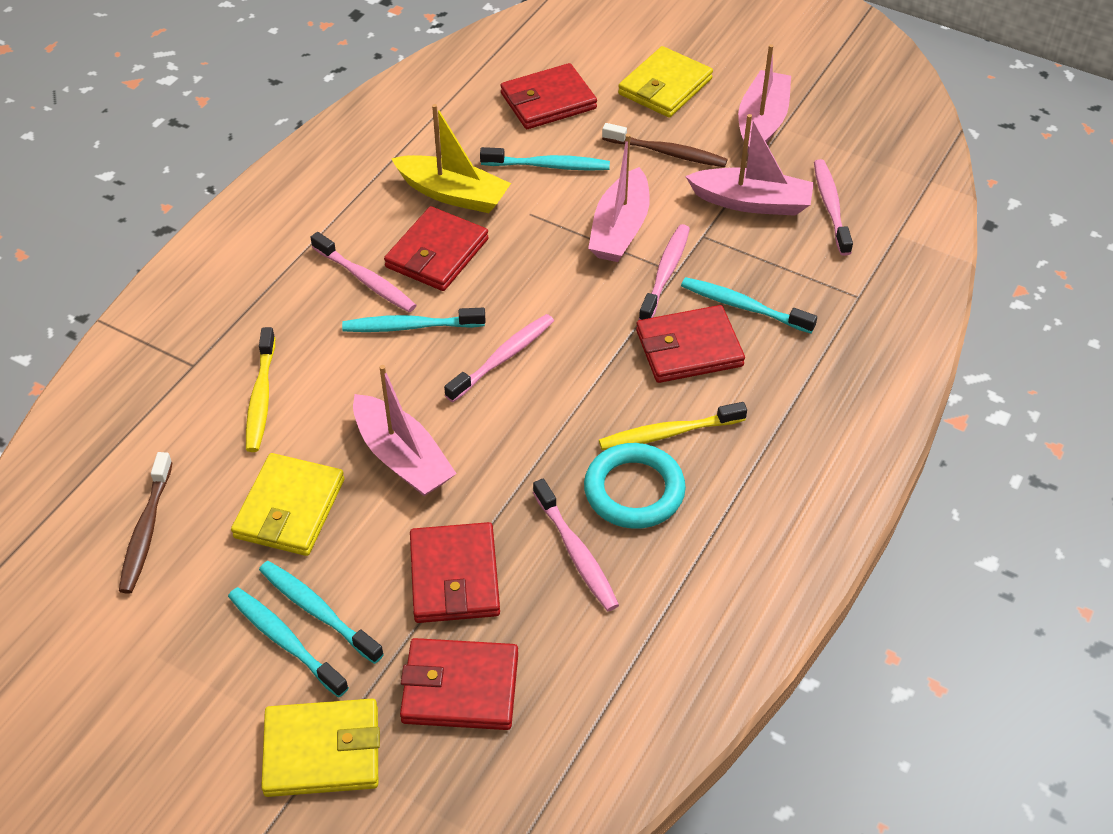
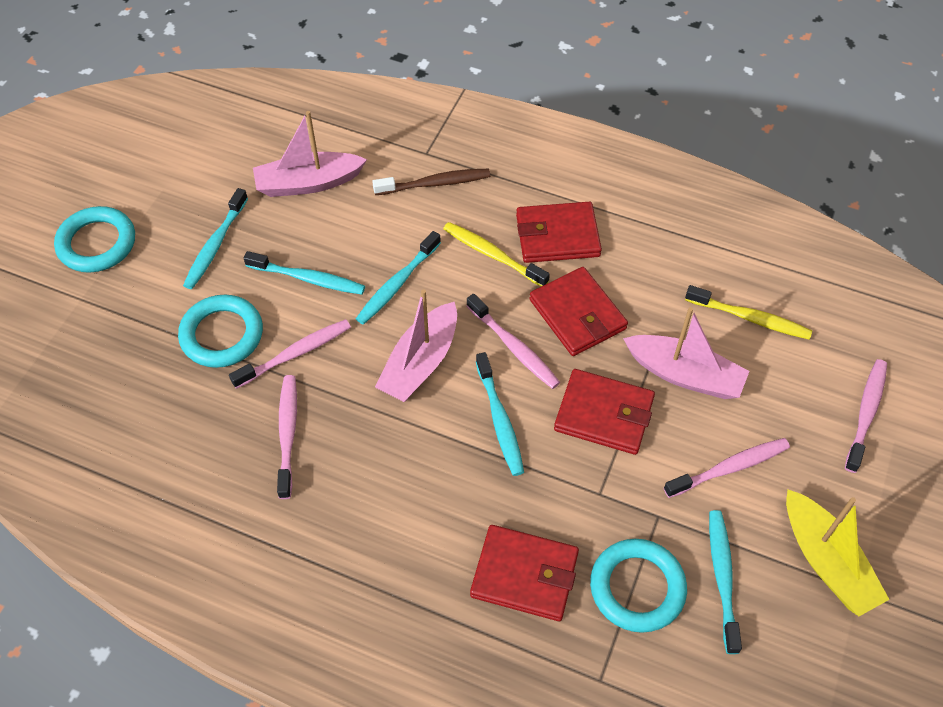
brown toothbrush: 2 -> 1
pink boat: 4 -> 3
red wallet: 5 -> 4
turquoise ring: 1 -> 3
yellow wallet: 3 -> 0

